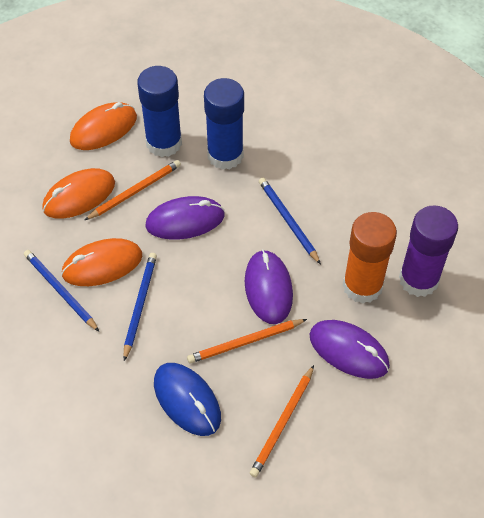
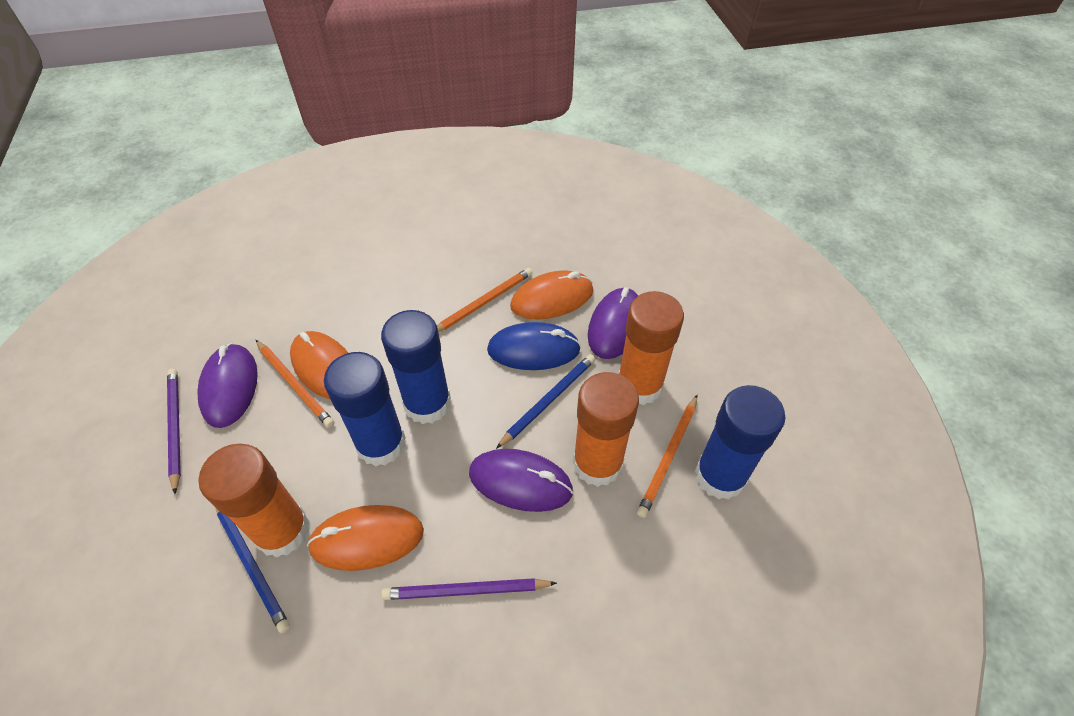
blue glue stick: 2 -> 3
blue pencil: 3 -> 2
orange glue stick: 1 -> 3
purple glue stick: 1 -> 0
purple pencil: 0 -> 2

